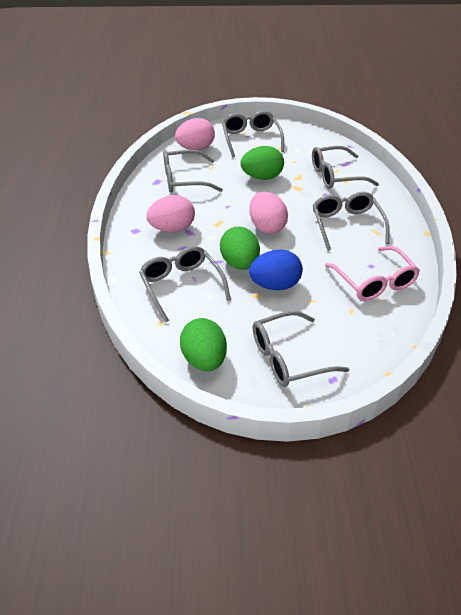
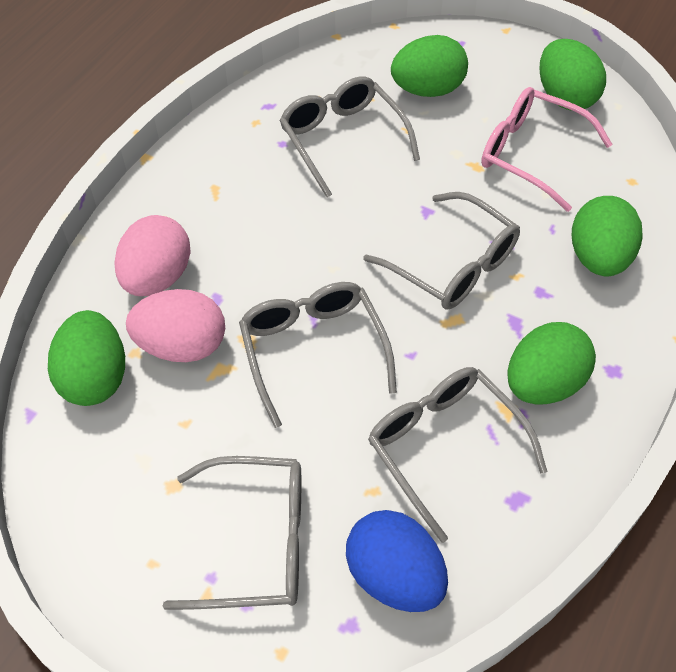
green egg: 3 -> 5
grey glasses: 6 -> 5
pink egg: 3 -> 2

